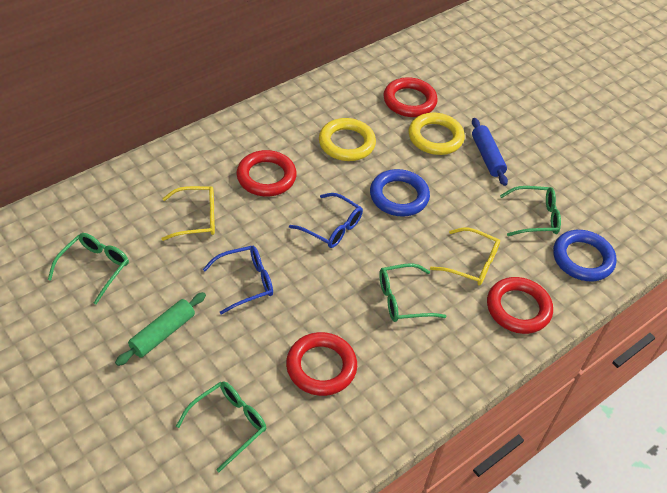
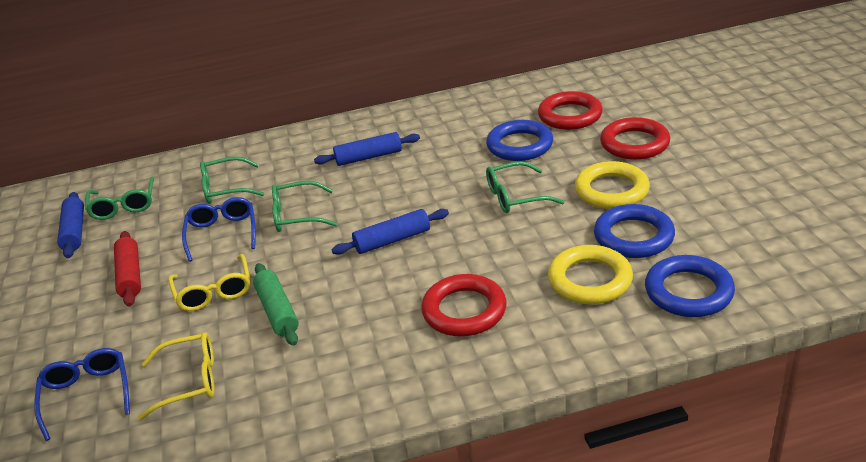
blue ring: 2 -> 3
blue rolling pin: 1 -> 3
red ring: 4 -> 3
red rolling pin: 0 -> 1

